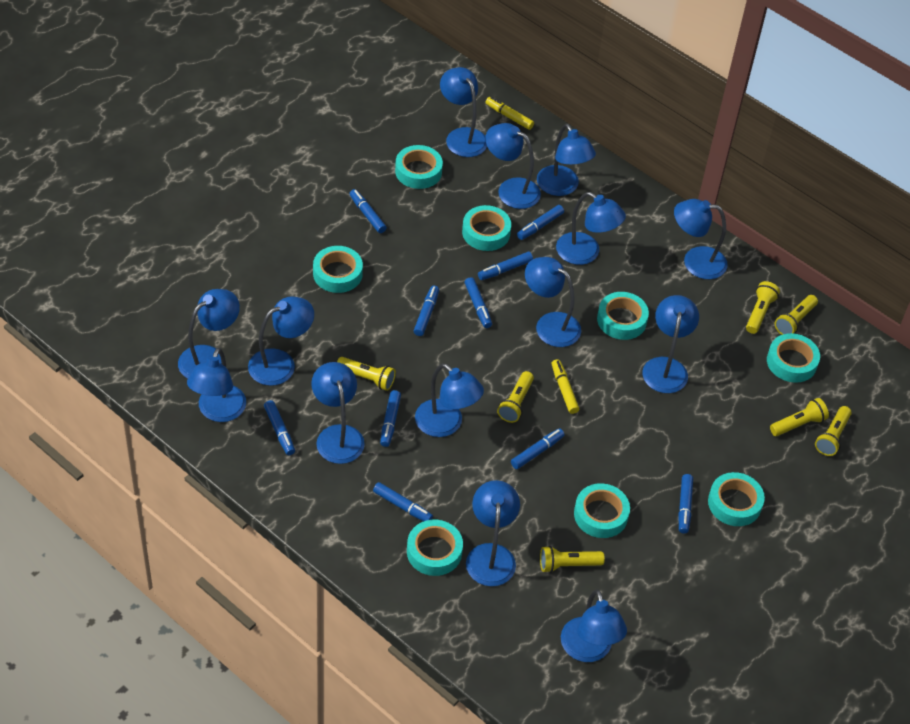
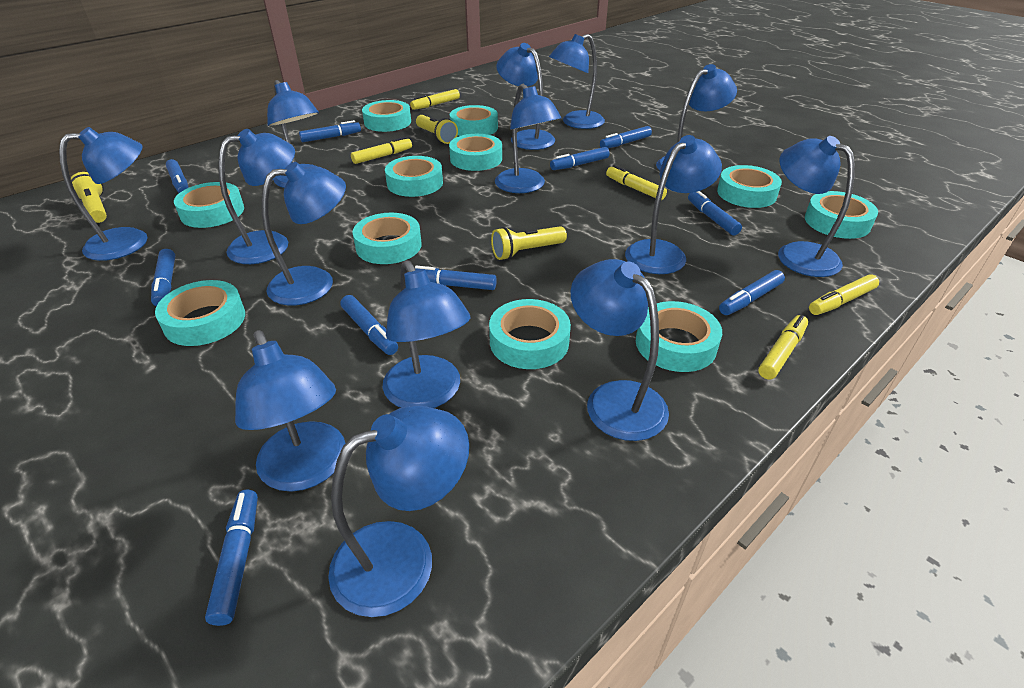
turquoise tape: 8 -> 11
yellow flashlight: 7 -> 3
yellow marker: 2 -> 5

